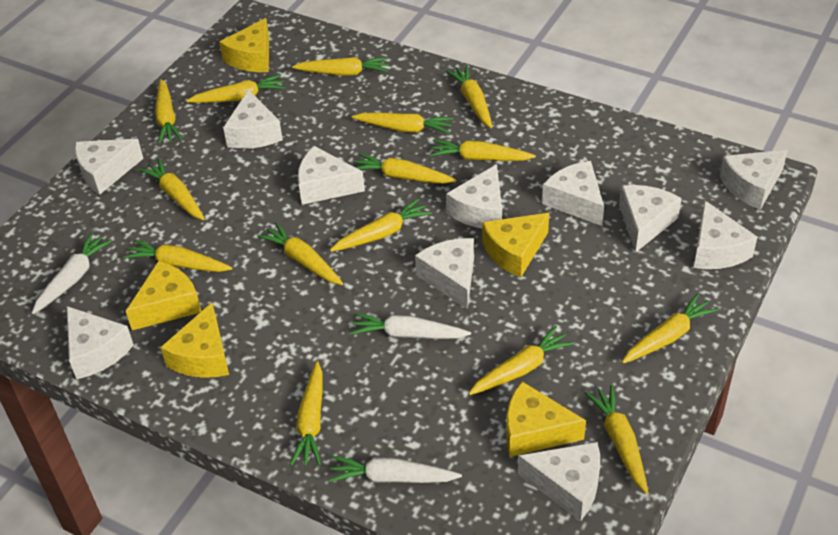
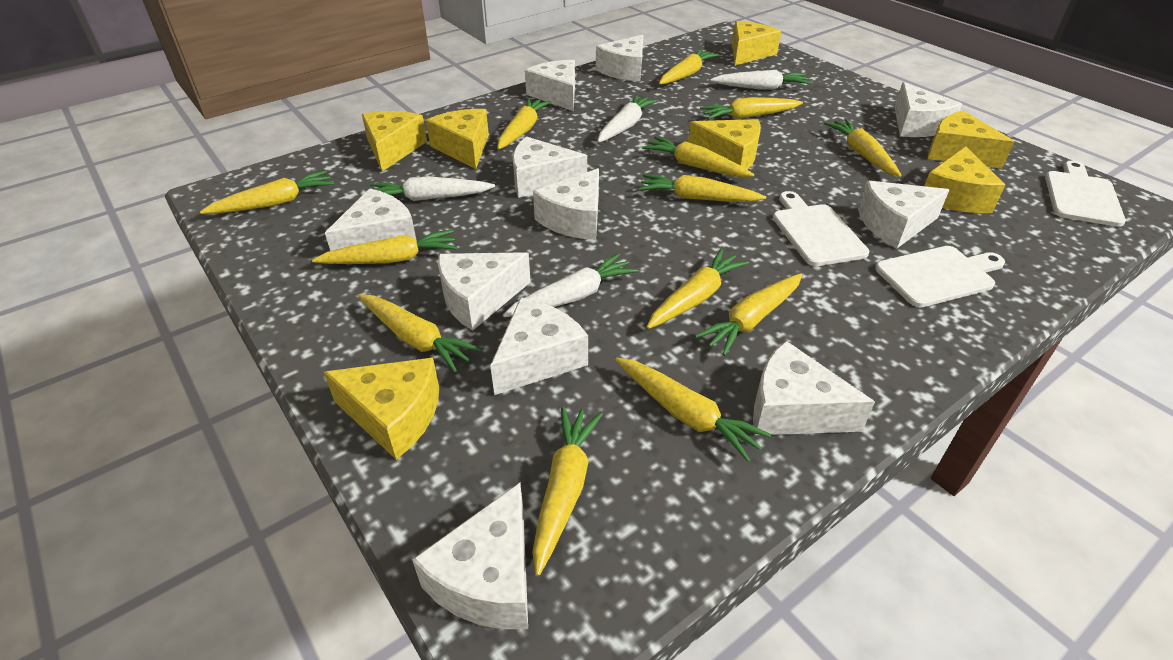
white carrot: 3 -> 4
white cutting board: 0 -> 3
yellow carrot: 15 -> 13
yellow cheese: 5 -> 7

